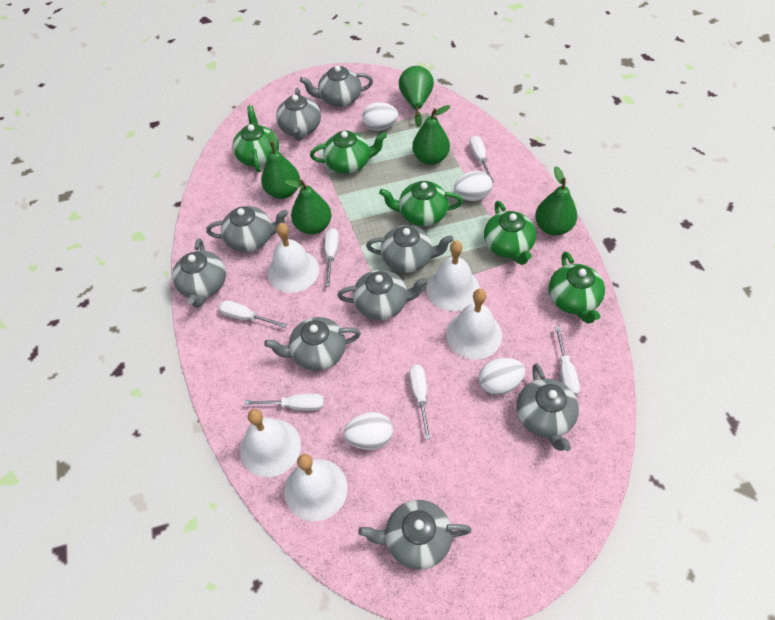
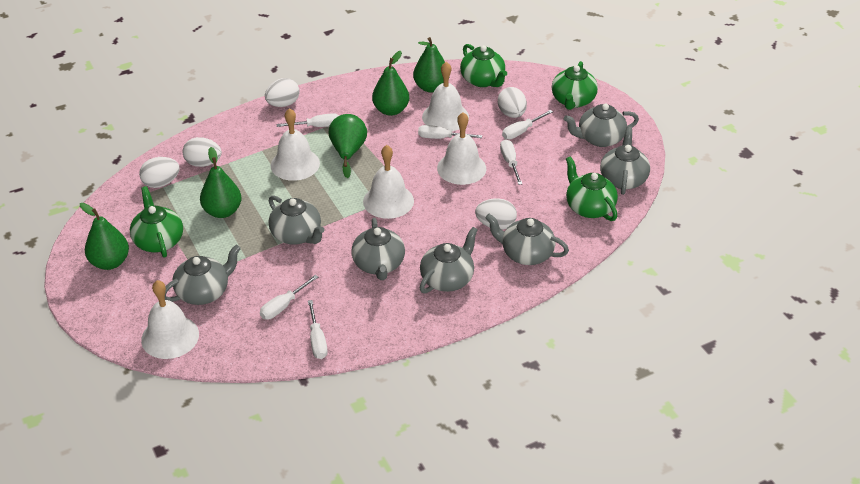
green teapot: 5 -> 4
grey teapot: 9 -> 7
white egg: 4 -> 5

